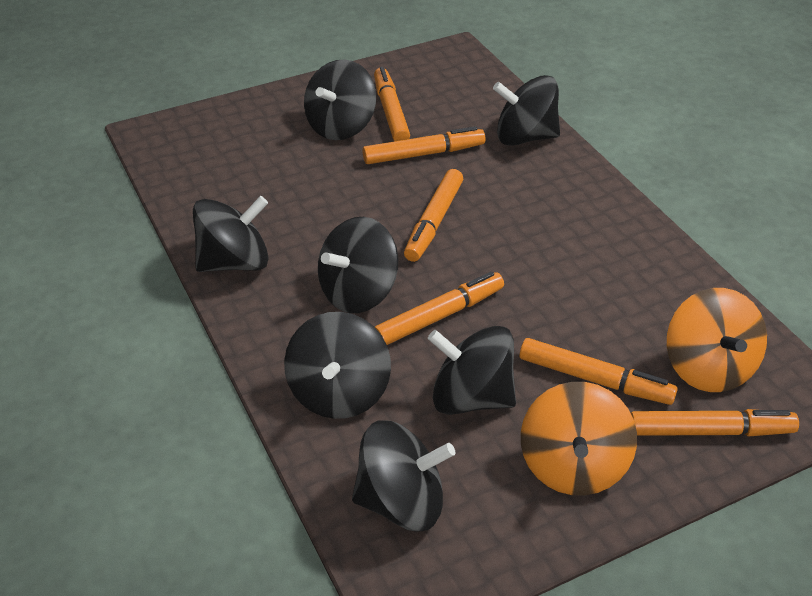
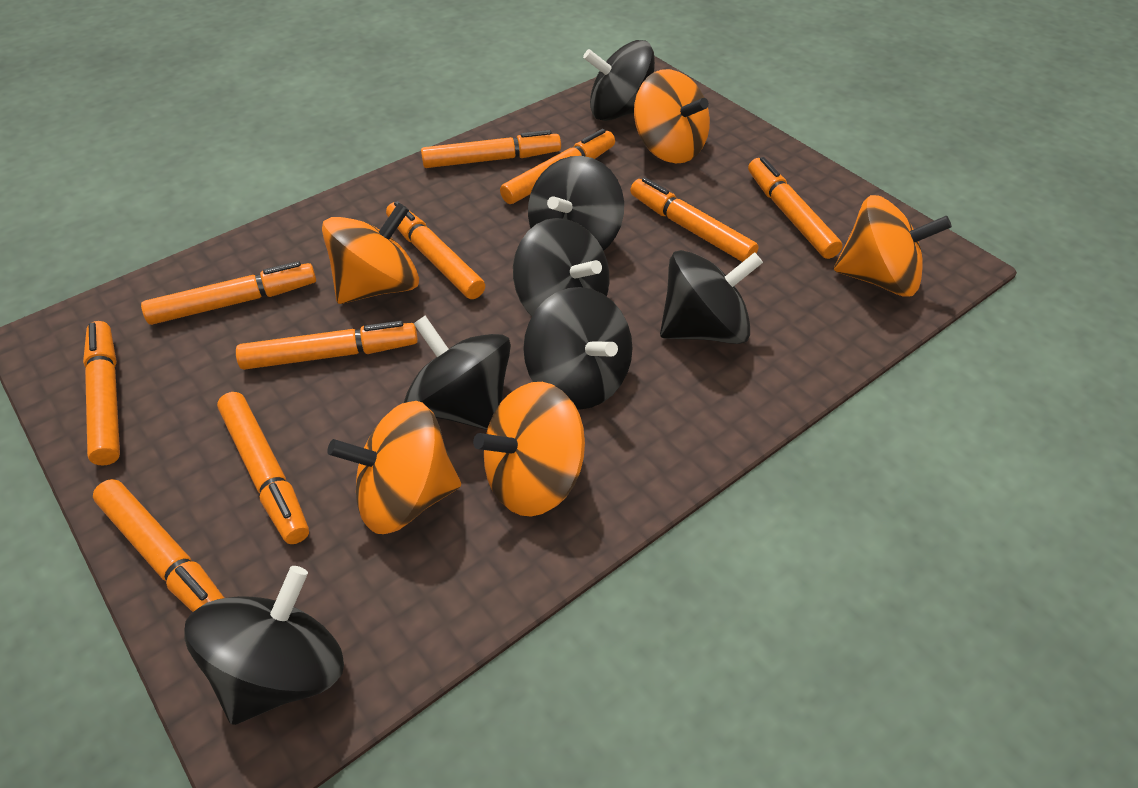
orange marker: 6 -> 10
orange spinning top: 2 -> 5

